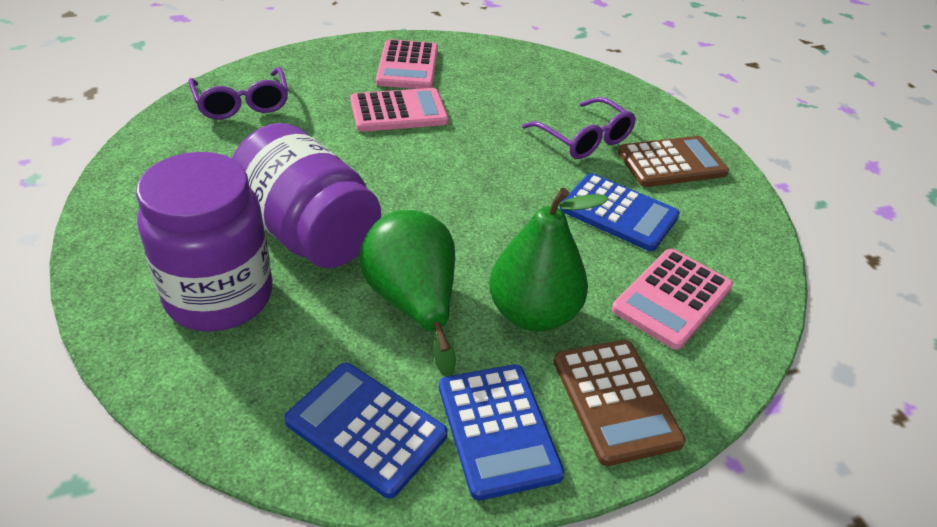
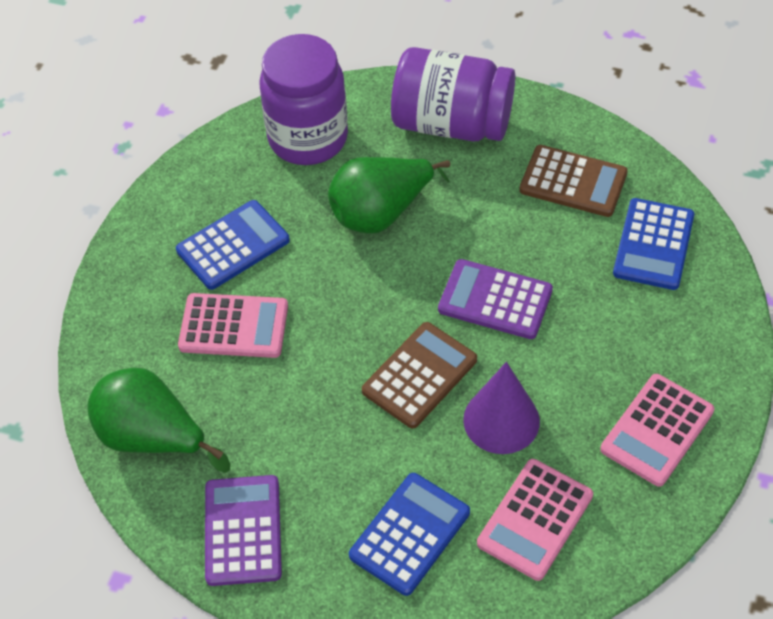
purple calculator: 0 -> 2
purple cone: 0 -> 1
purple glasses: 2 -> 0

